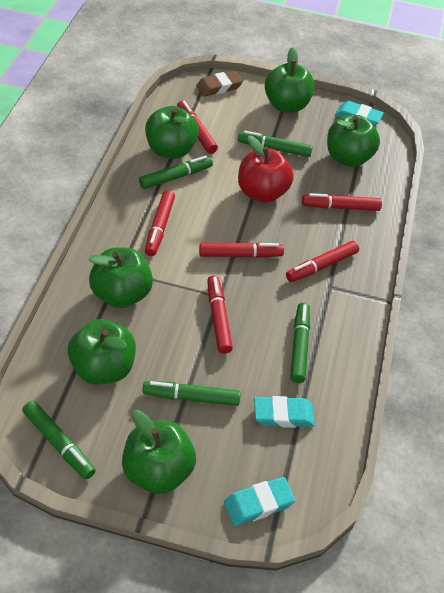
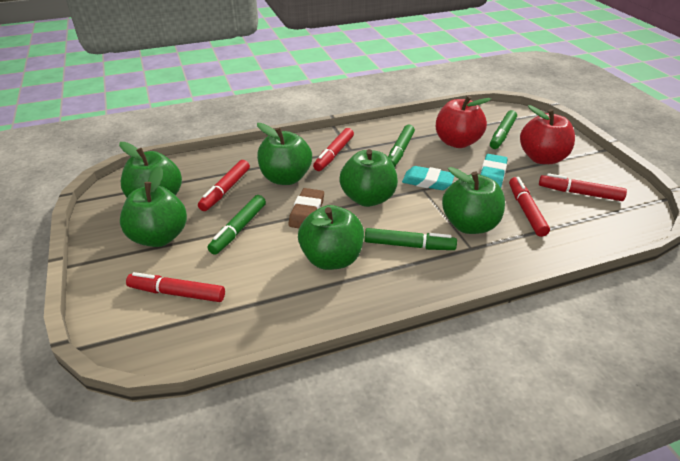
green marker: 5 -> 4
red apple: 1 -> 2
red marker: 6 -> 5
turquoise eraser: 3 -> 2

